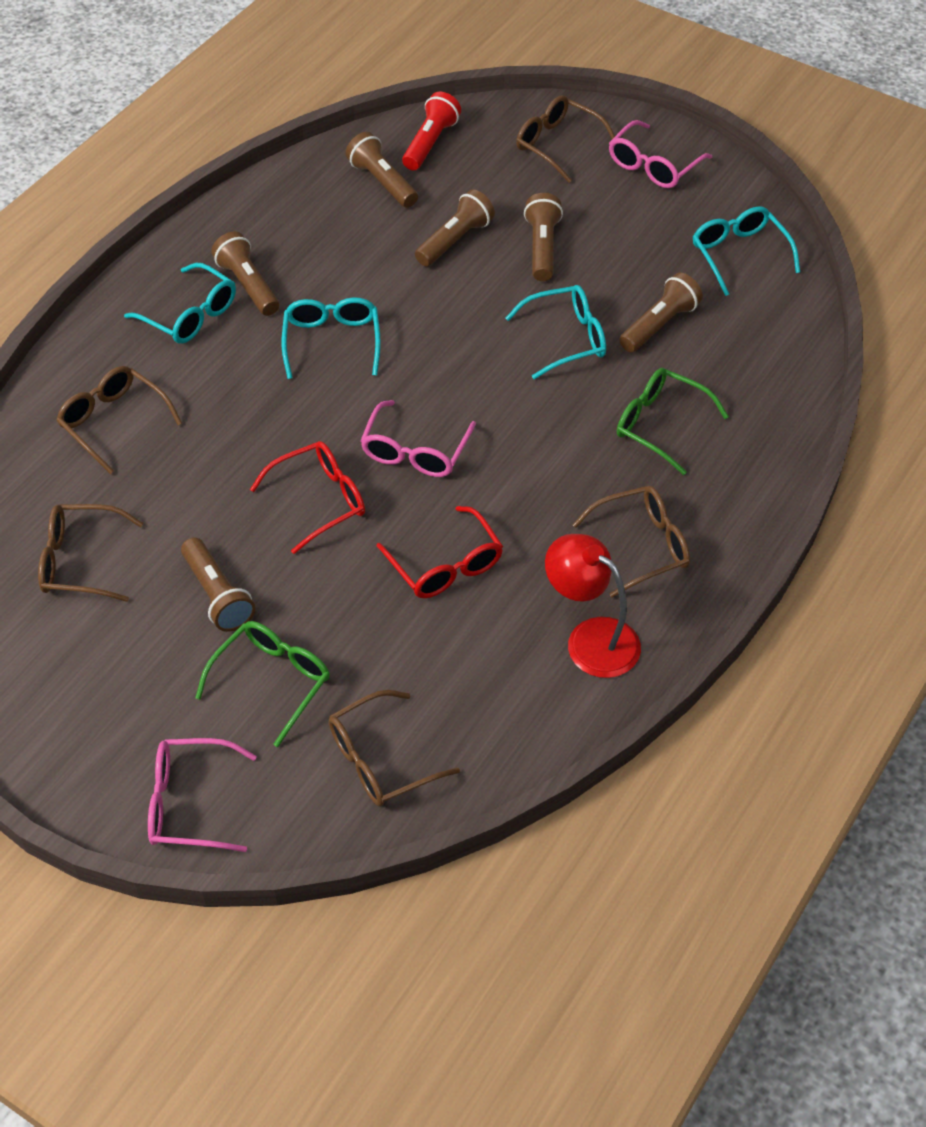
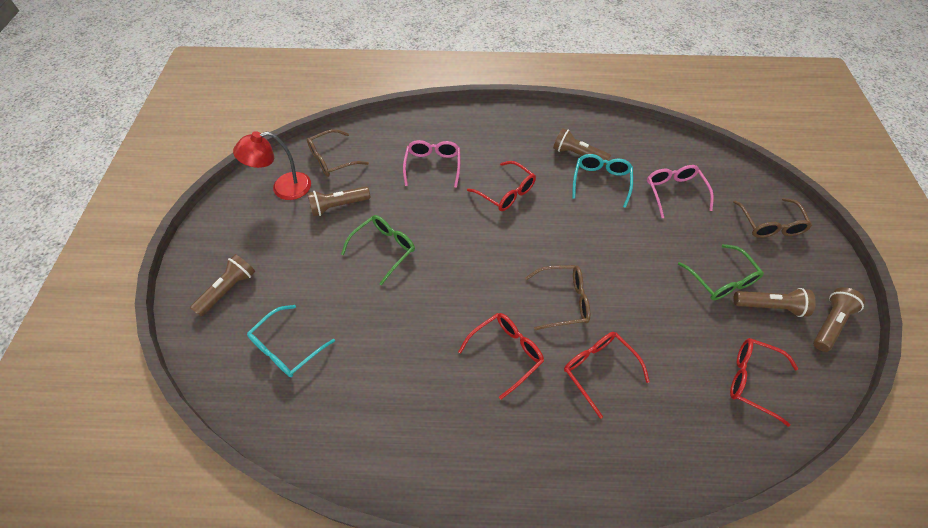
brown flashlight: 6 -> 5
brown glasses: 5 -> 3
pink glasses: 3 -> 2
red flashlight: 1 -> 0
red glasses: 2 -> 4
turquoise glasses: 4 -> 2

